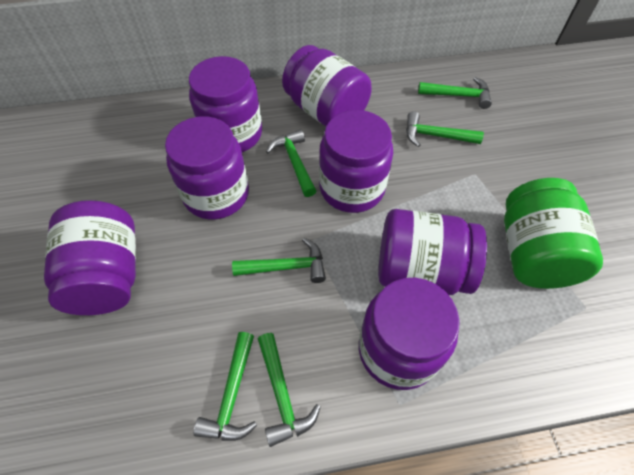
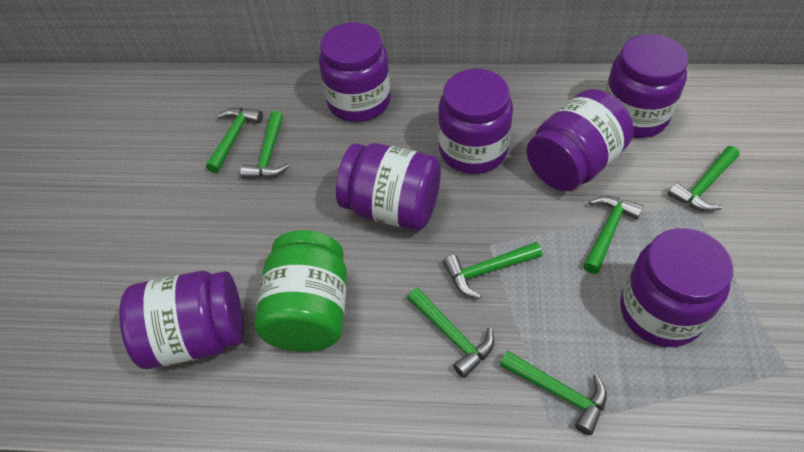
green hammer: 6 -> 7

